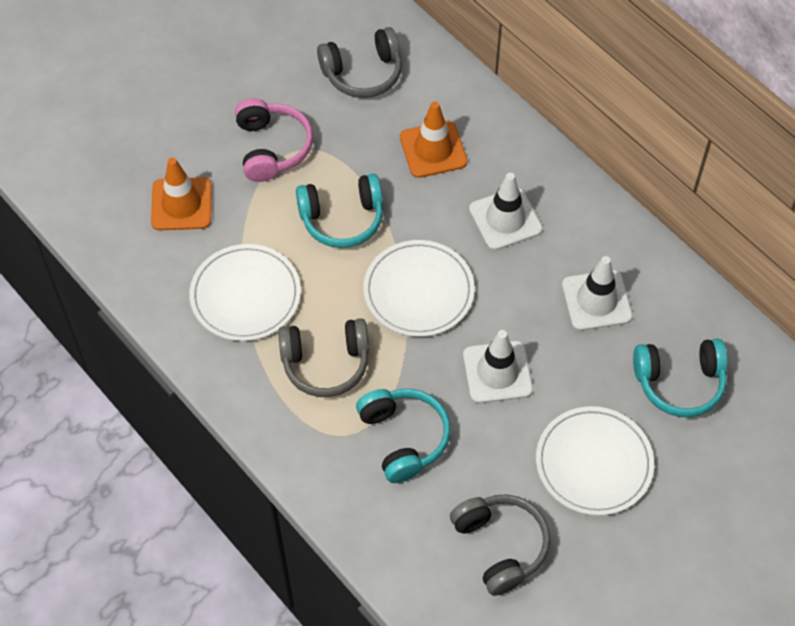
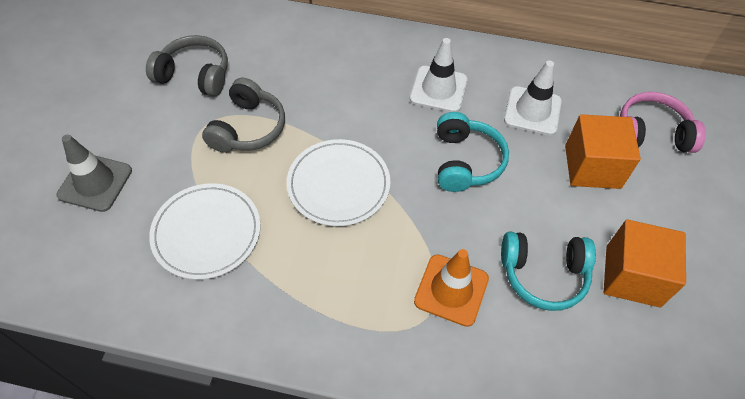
grey headphones: 3 -> 2
grey traffic cone: 0 -> 1
orange cube: 0 -> 2
orange traffic cone: 2 -> 1
turquoise headphones: 3 -> 2
white plate: 3 -> 2
white traffic cone: 3 -> 2

